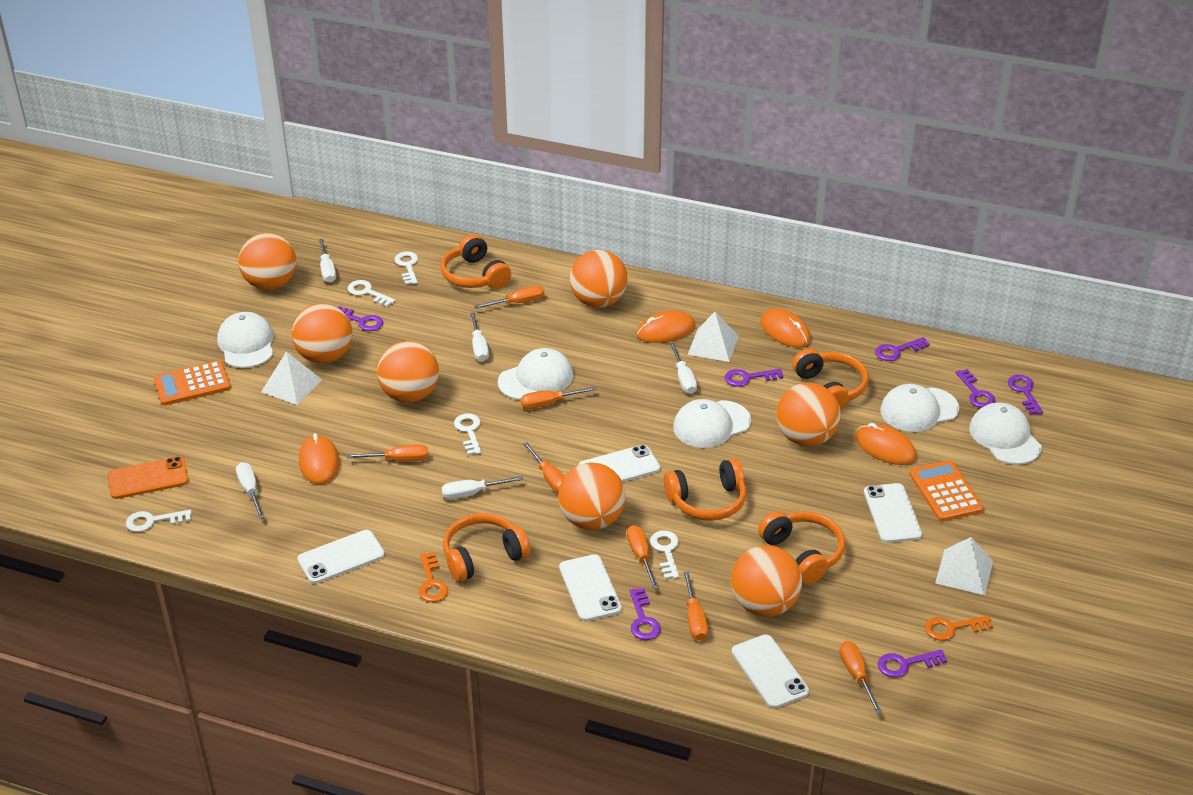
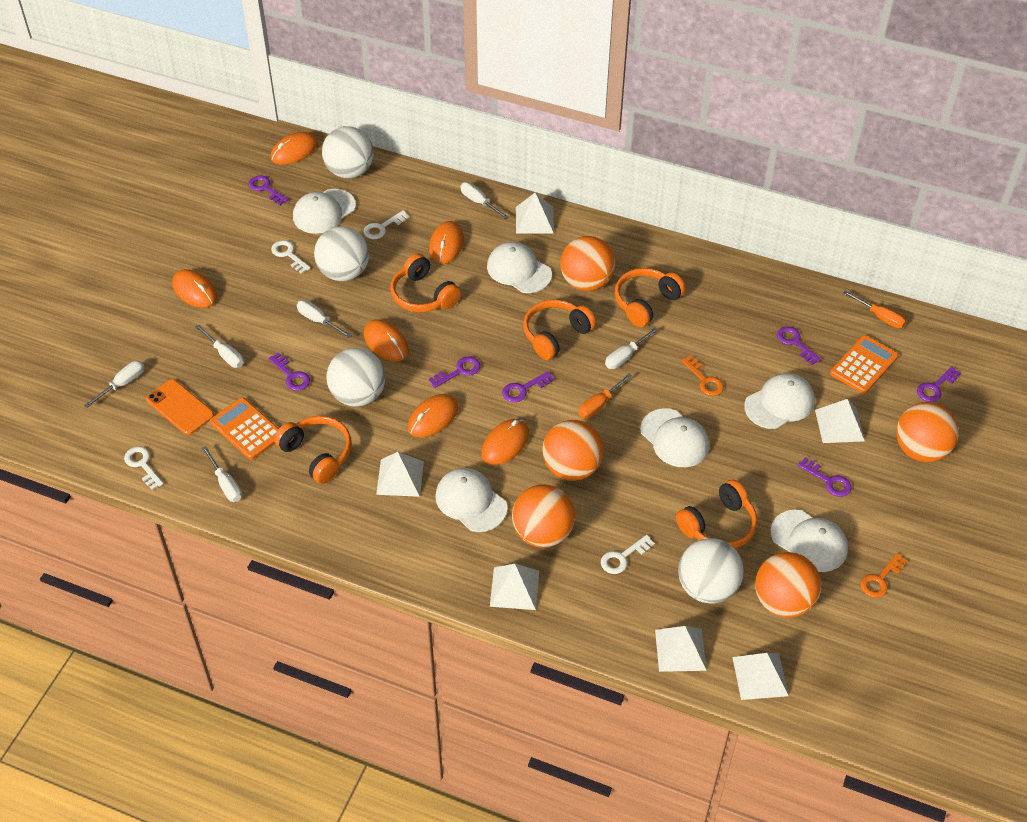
orange ball: 7 -> 5
orange mouse: 4 -> 6
orange screwdriver: 7 -> 2
white ball: 0 -> 4
white cap: 5 -> 6
white key: 5 -> 4
white phone: 5 -> 0
white pyramid: 3 -> 6
white screwdriver: 5 -> 6

